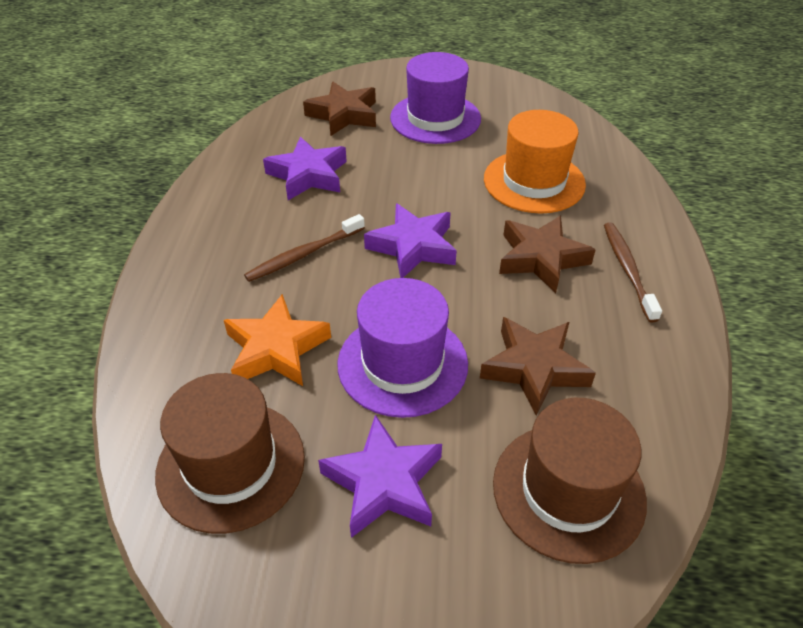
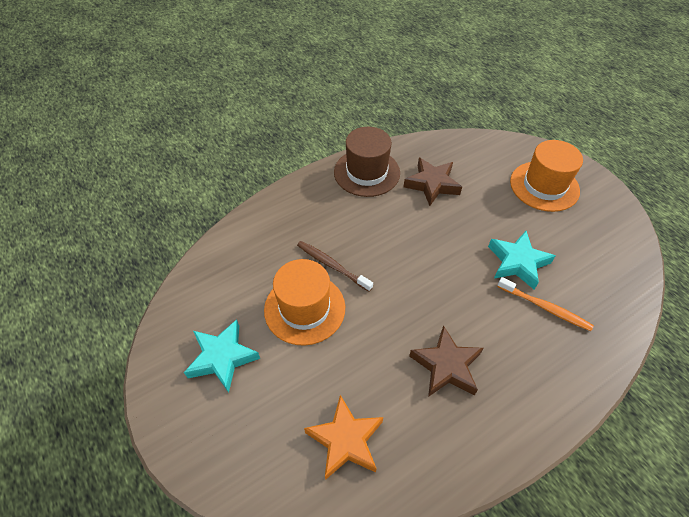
brown hat: 2 -> 1
brown star: 3 -> 2
brown toothbrush: 2 -> 1
orange hat: 1 -> 2
orange toothbrush: 0 -> 1
purple hat: 2 -> 0
purple star: 3 -> 0
turquoise star: 0 -> 2

